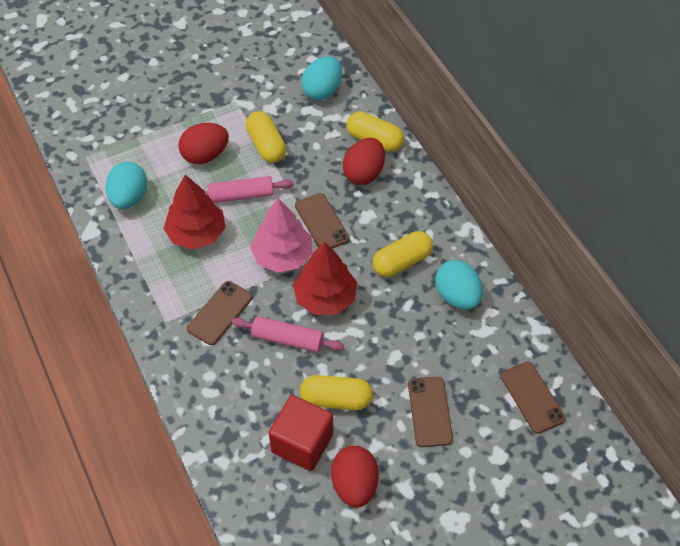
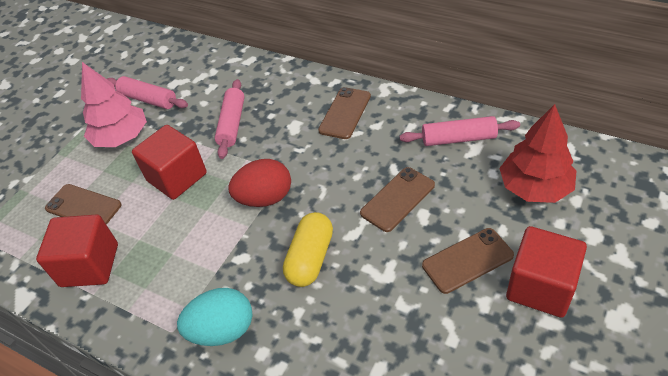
pink rolling pin: 2 -> 3
red cube: 1 -> 3
red egg: 3 -> 1
red tree: 2 -> 1
turquoise egg: 3 -> 1
yellow capsule: 4 -> 1

